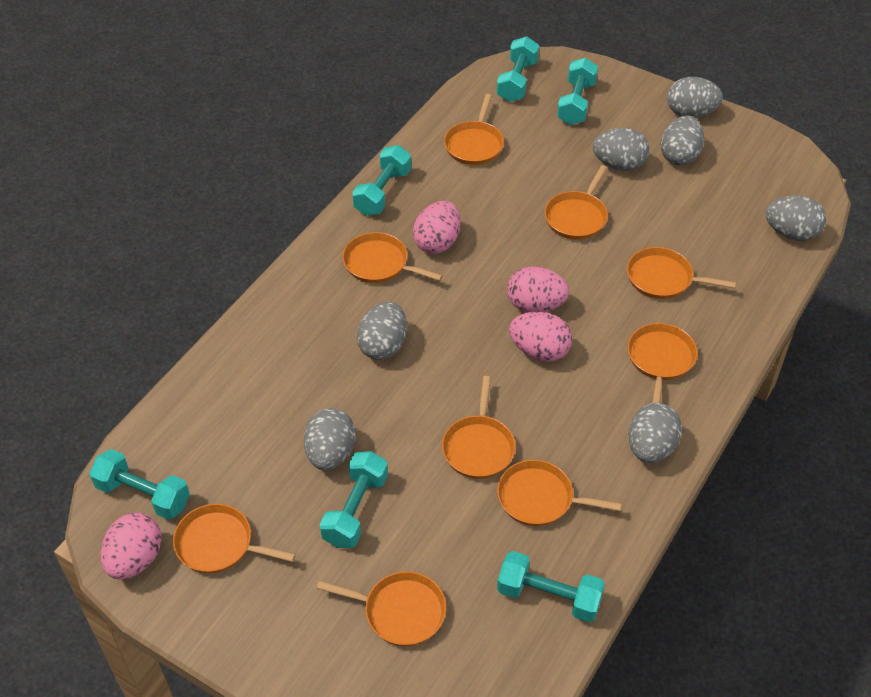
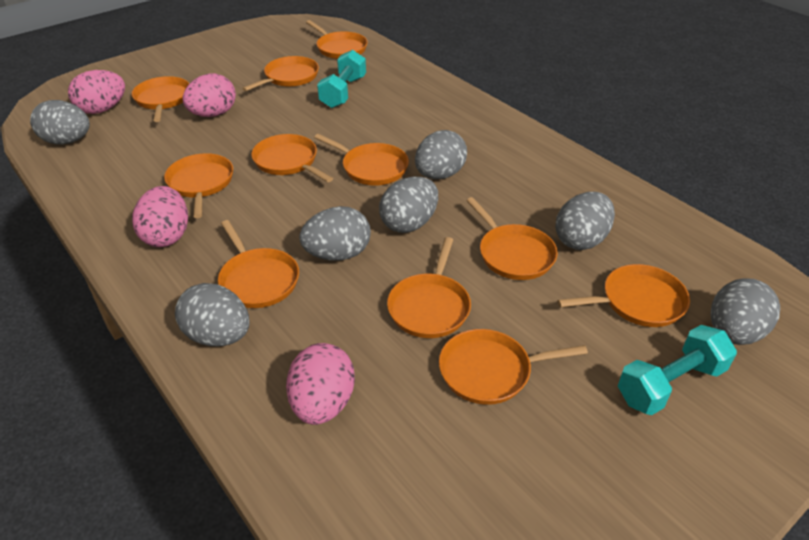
orange pan: 9 -> 11
turquoise dumbbell: 6 -> 2

